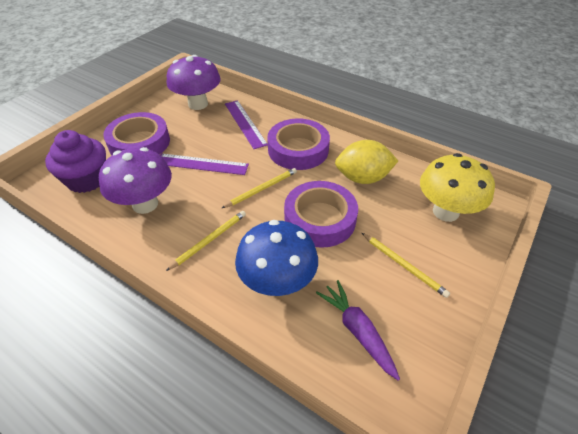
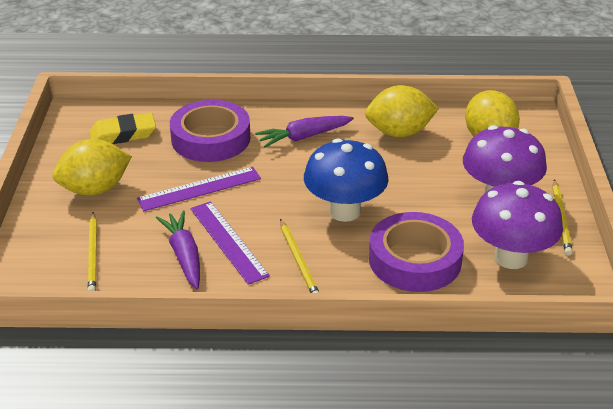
purple carrot: 1 -> 2
purple cupcake: 1 -> 0
purple tape: 3 -> 2
yellow eraser: 0 -> 1
yellow lemon: 1 -> 3
yellow mushroom: 1 -> 0

